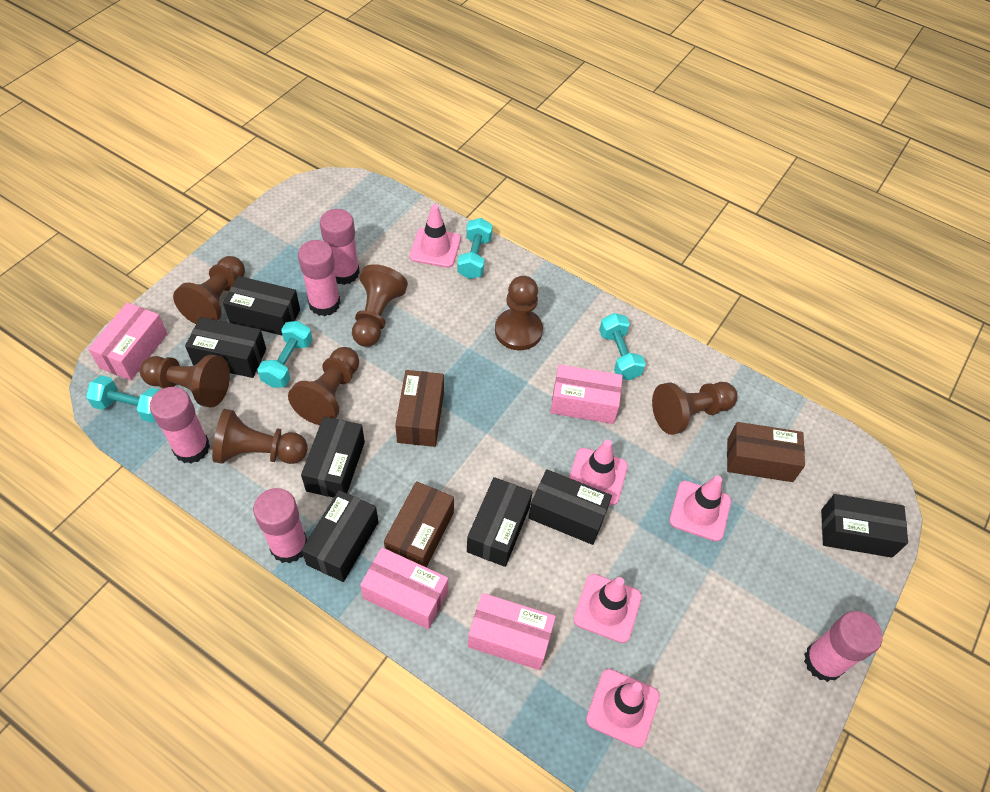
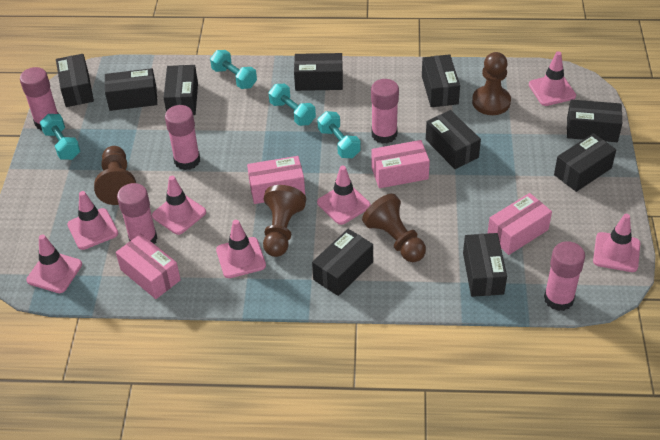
black box: 7 -> 10
brown box: 3 -> 0
brown pawn: 7 -> 4
pink traffic cone: 5 -> 7

